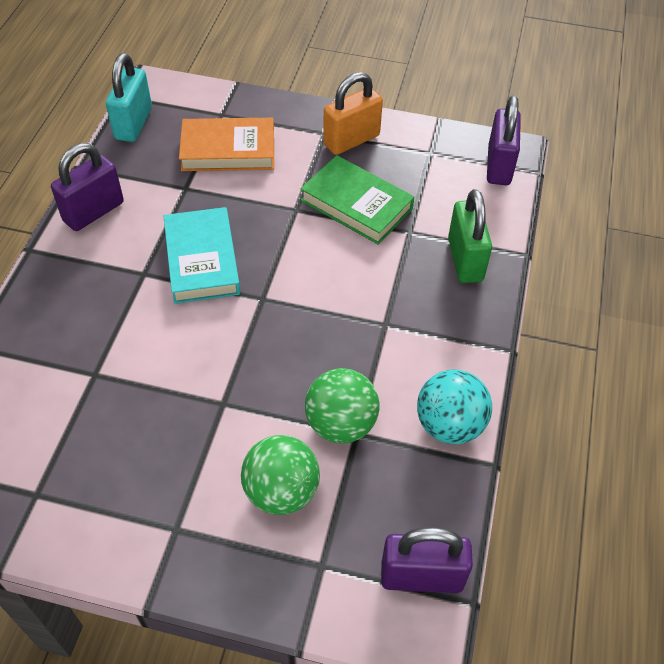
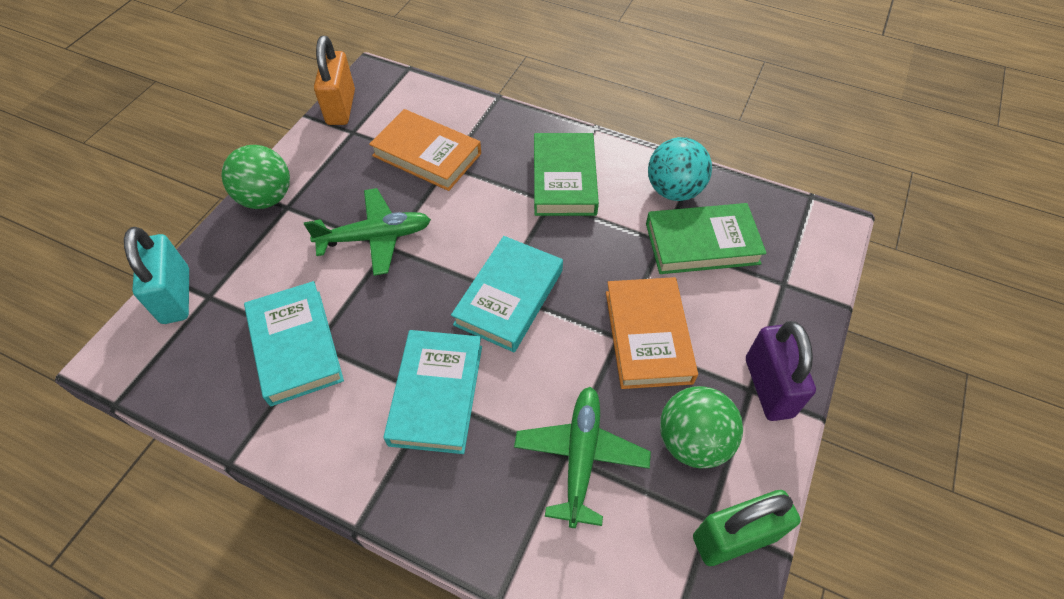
green book: 1 -> 2
green plane: 0 -> 2
orange book: 1 -> 2
purple padlock: 3 -> 1
turquoise book: 1 -> 3

